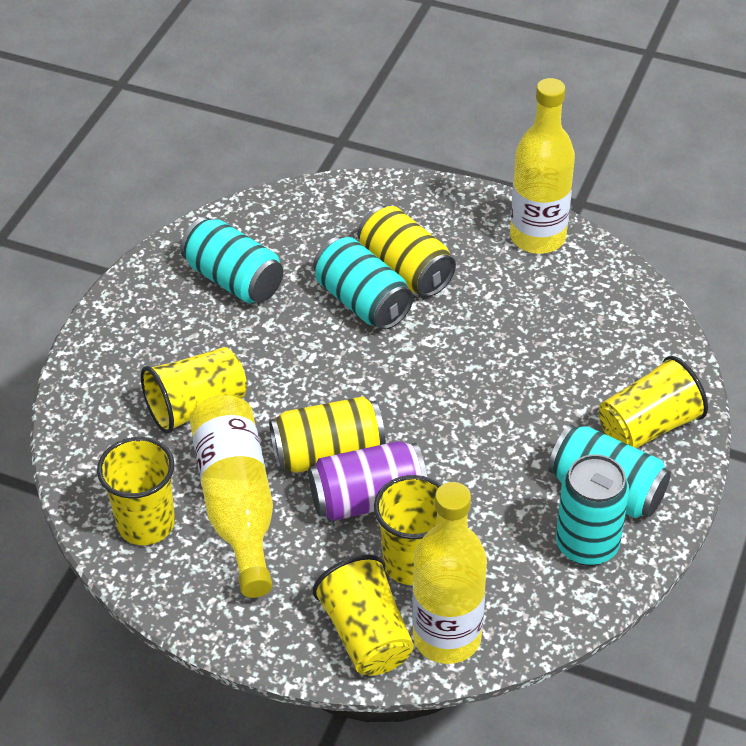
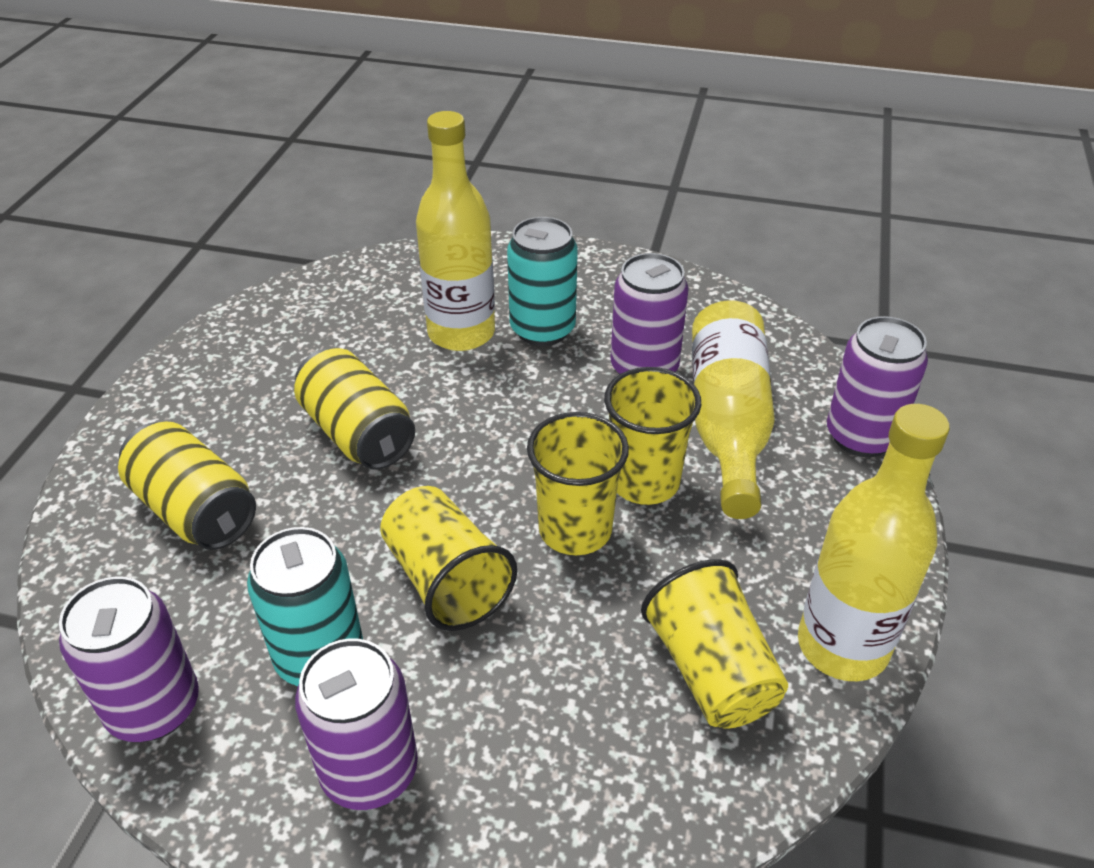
purple can: 1 -> 4
turquoise can: 4 -> 2
yellow cup: 5 -> 4

